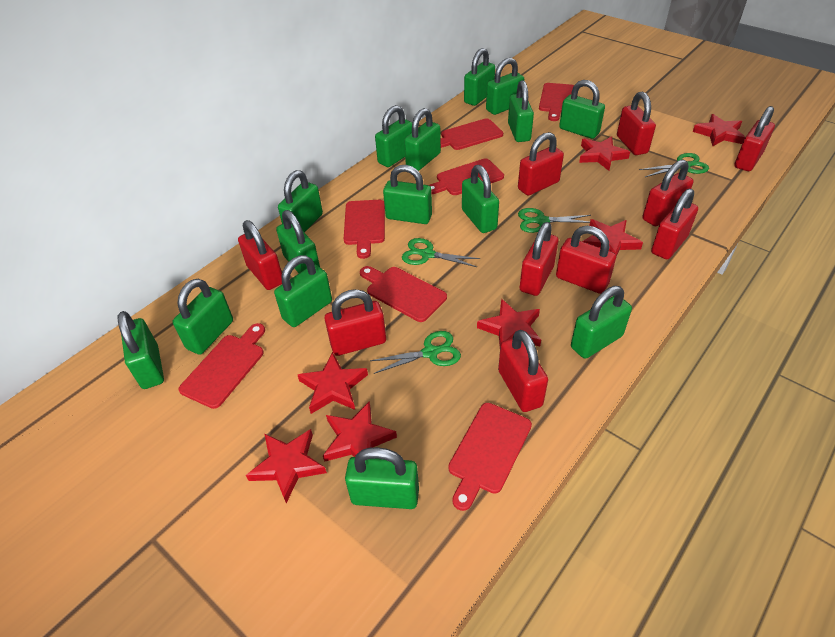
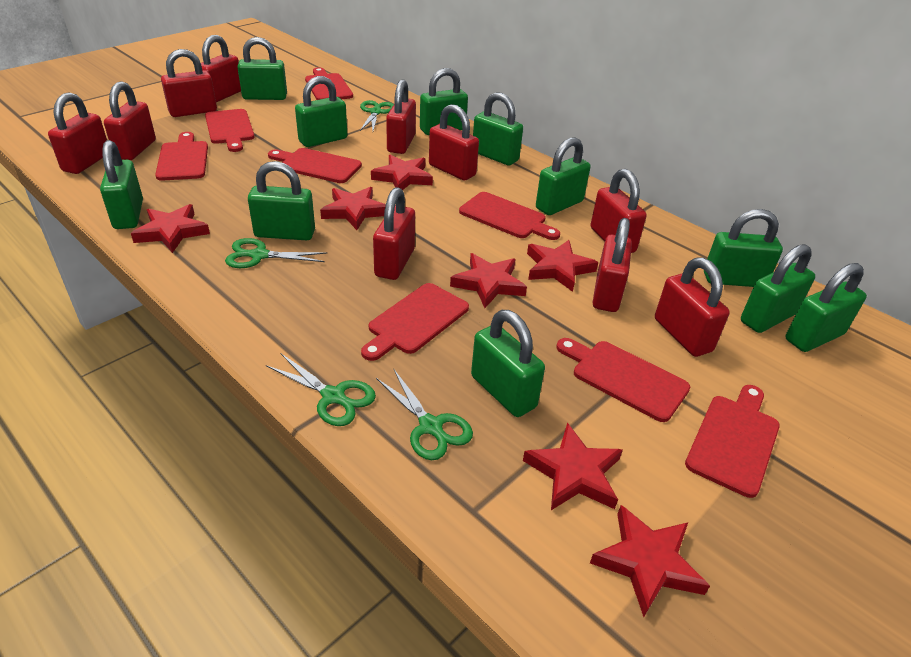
green padlock: 15 -> 11
red cutting board: 7 -> 8

